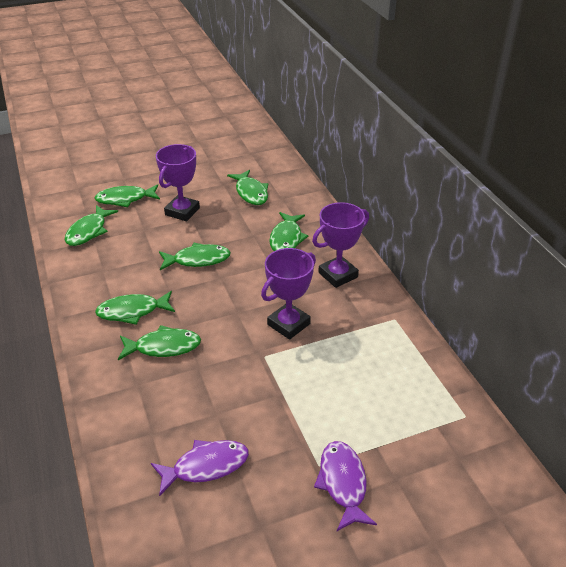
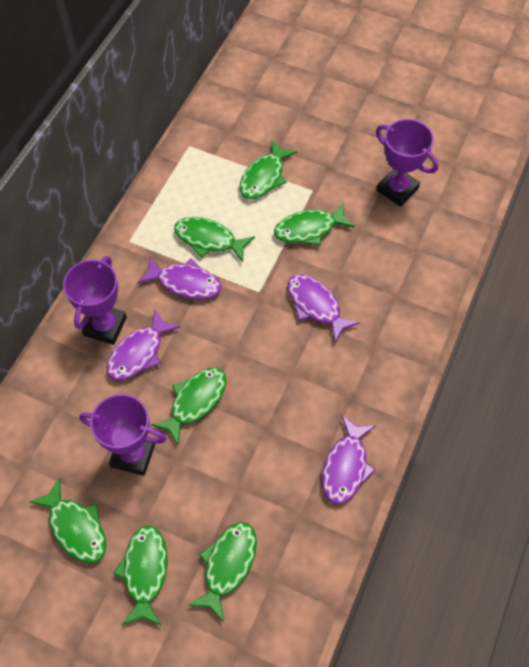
purple fish: 2 -> 4

